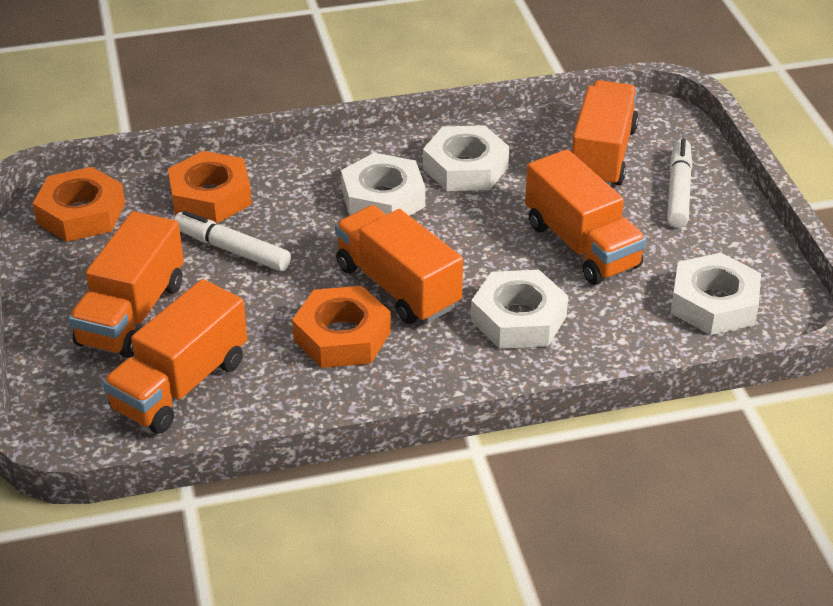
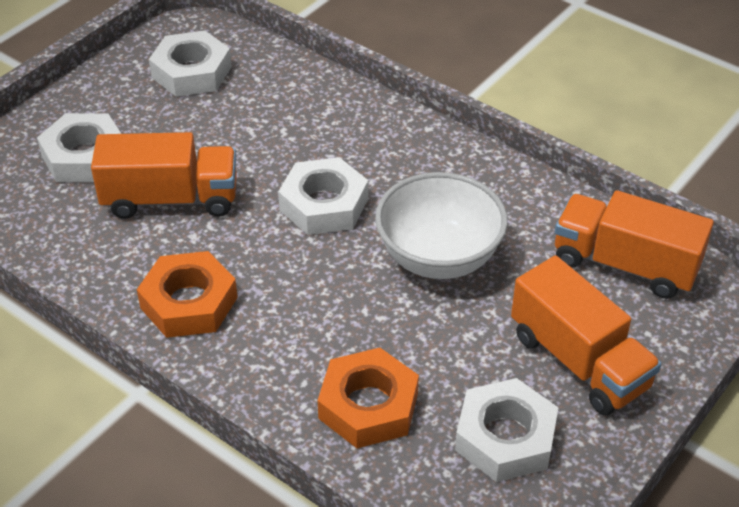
orange nut: 3 -> 2
orange truck: 5 -> 3
white bowl: 0 -> 1
white marker: 2 -> 0

